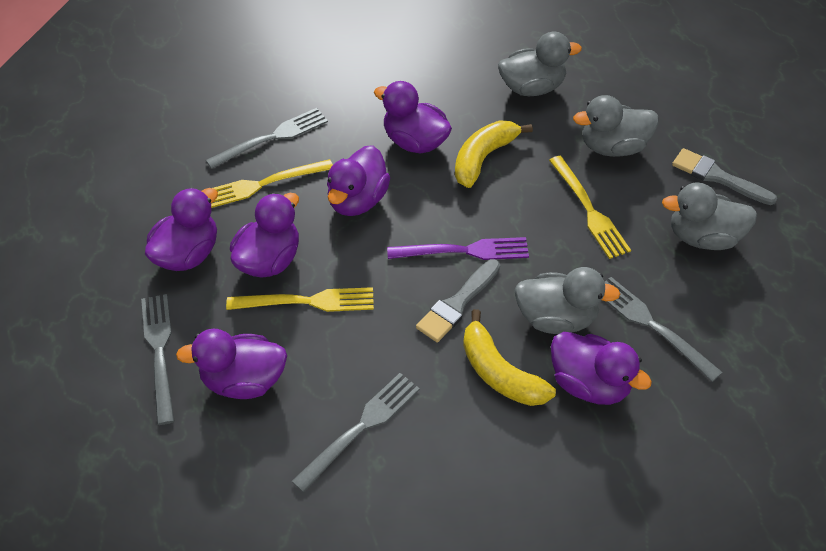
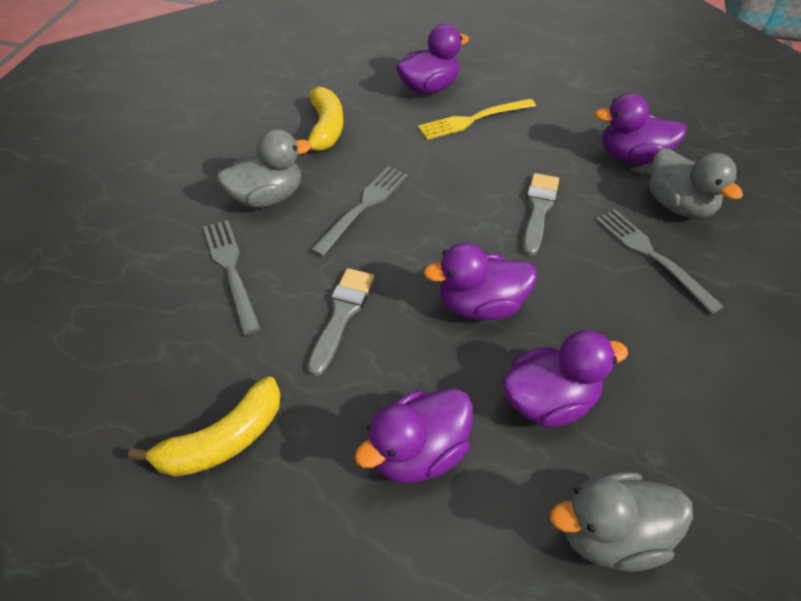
grey duck: 4 -> 3
grey fork: 4 -> 3
purple duck: 6 -> 5
purple fork: 1 -> 0
yellow fork: 3 -> 1

